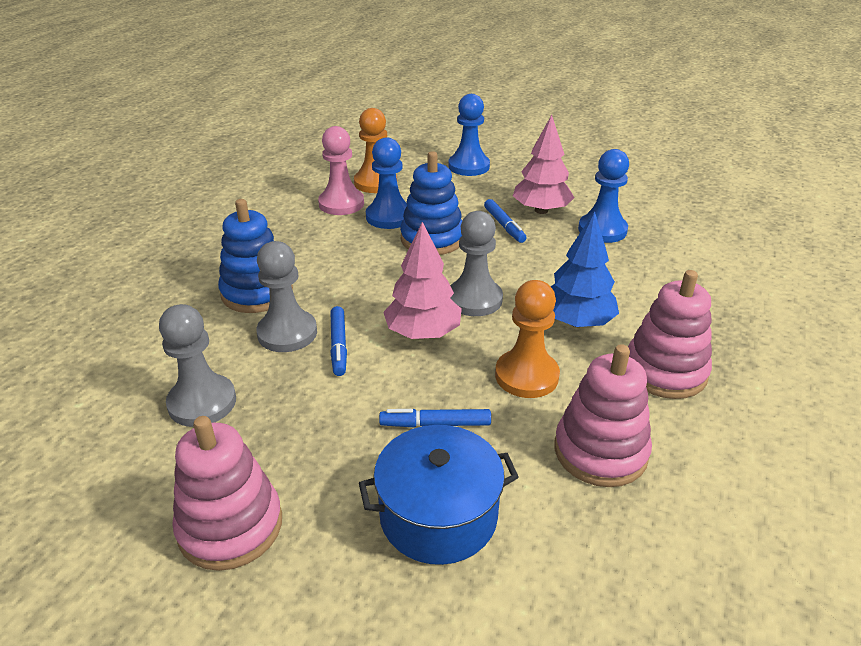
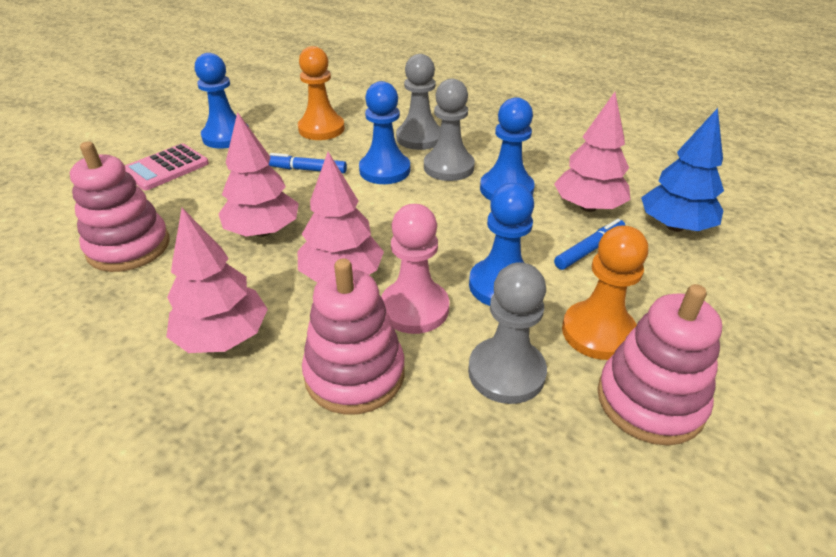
blue marker: 3 -> 2
blue pawn: 3 -> 4
blue pot: 1 -> 0
blue stacking toy: 2 -> 0
pink calculator: 0 -> 1
pink tree: 2 -> 4

